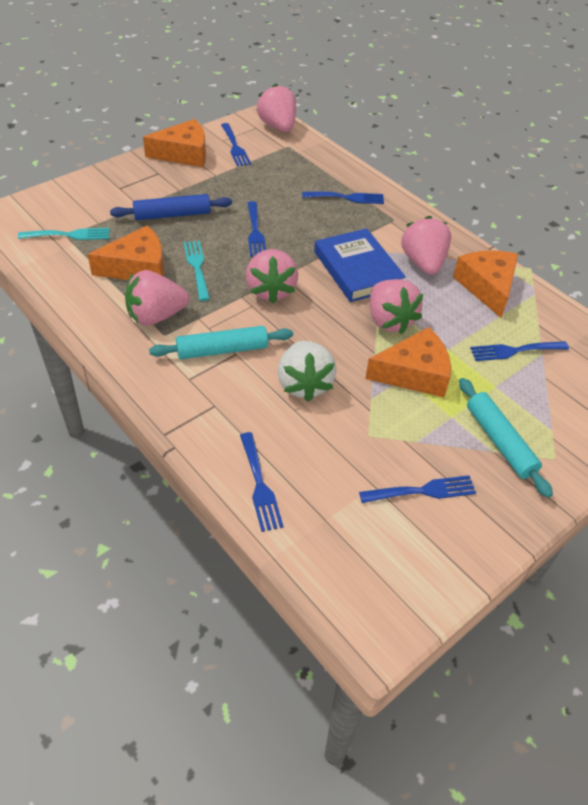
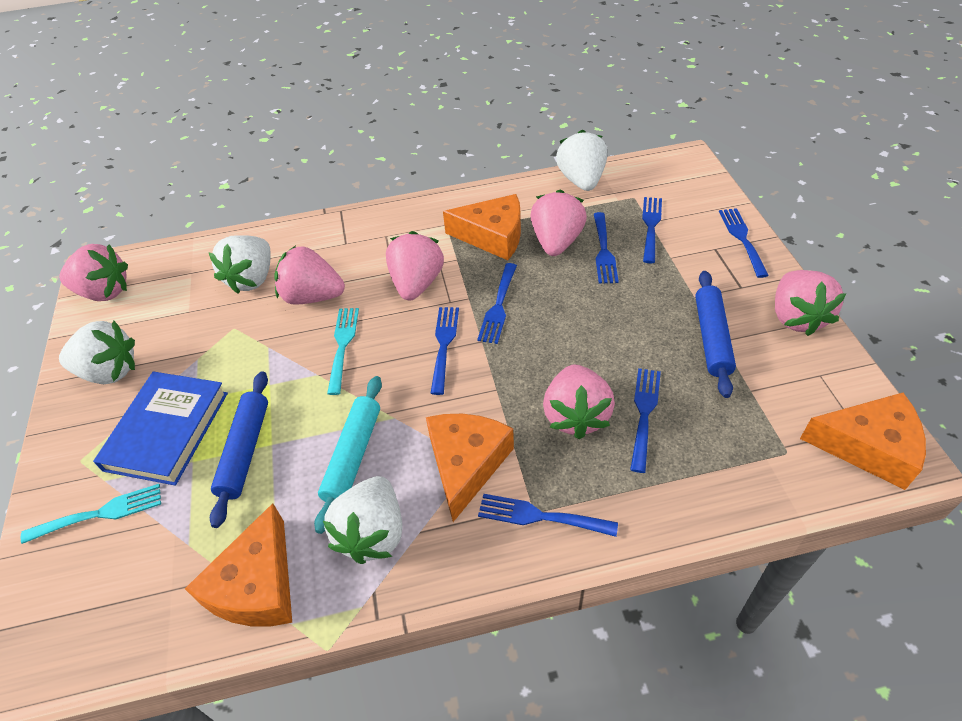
blue fork: 6 -> 7
blue rolling pin: 1 -> 2
pink strawberry: 5 -> 6
turquoise rolling pin: 2 -> 1
white strawberry: 1 -> 4

